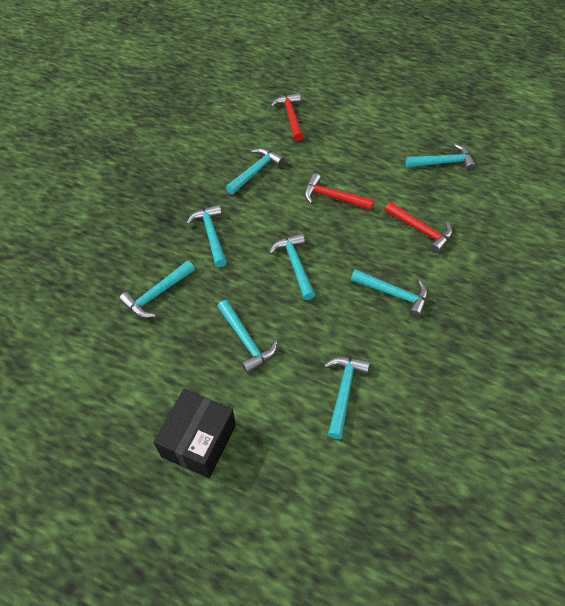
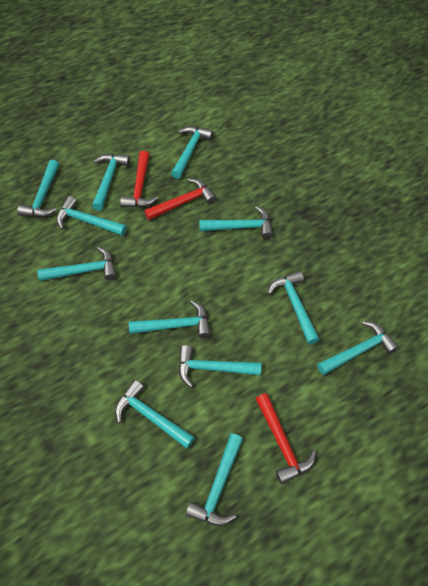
black box: 1 -> 0
turquoise hammer: 8 -> 12

